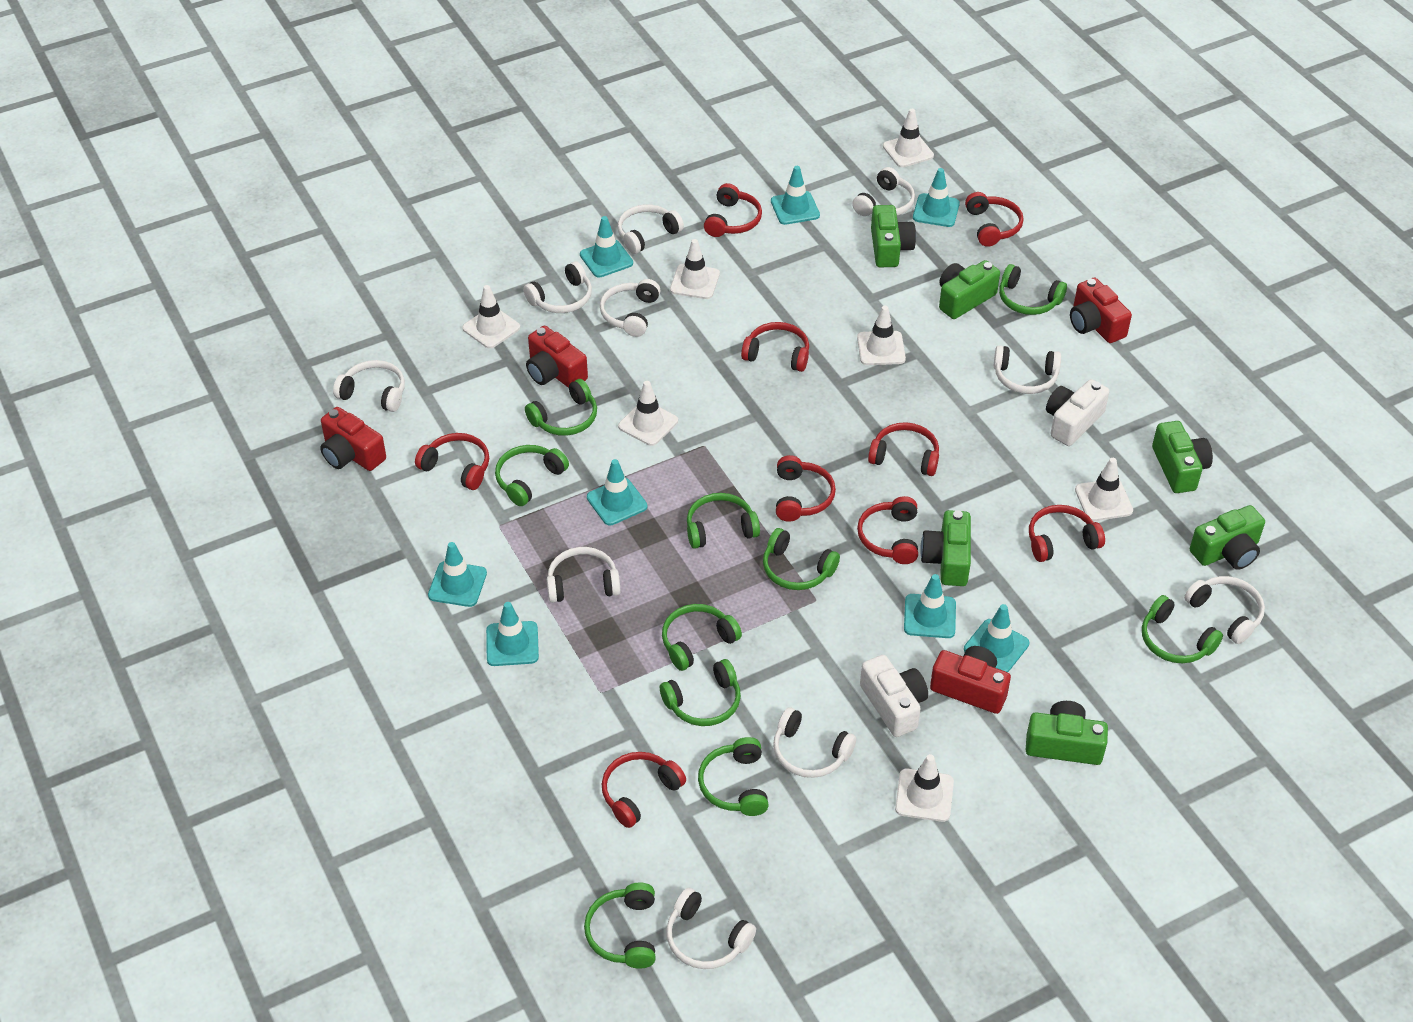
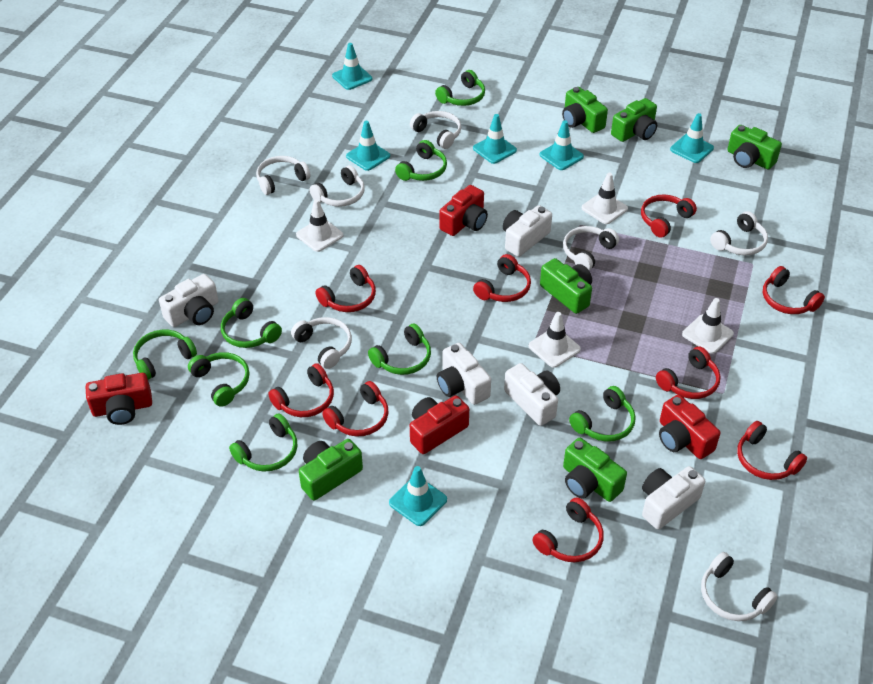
green headphones: 10 -> 8
turquoise traffic cone: 8 -> 6
white camera: 2 -> 5
white headphones: 10 -> 7
white traffic cone: 7 -> 4

